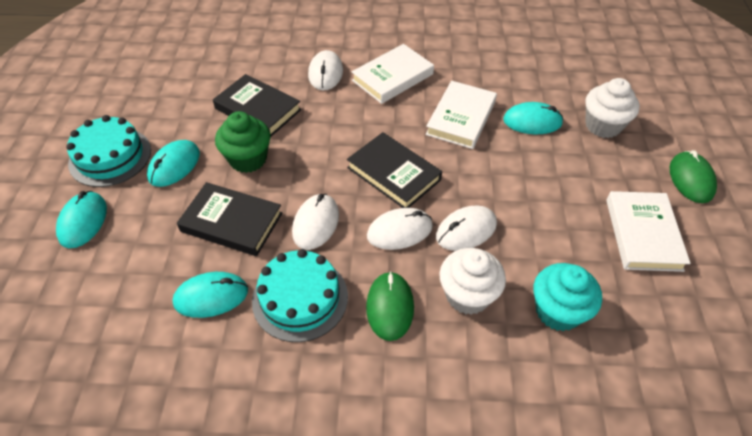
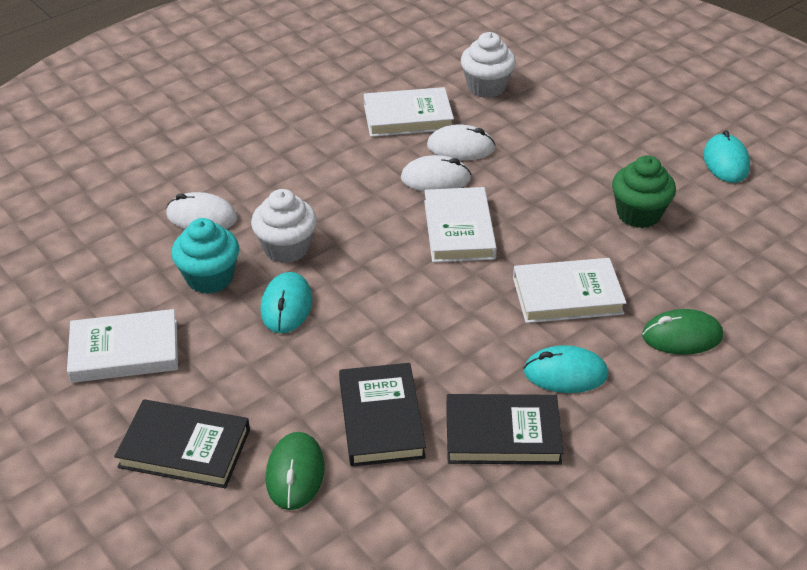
turquoise cake: 2 -> 0
turquoise mouse: 4 -> 3
white book: 3 -> 4
white mouse: 4 -> 3

